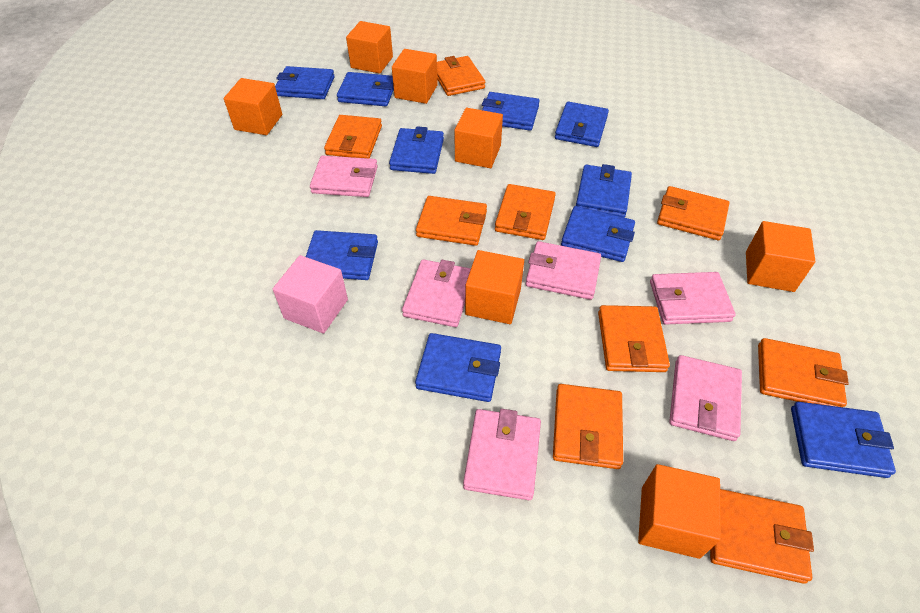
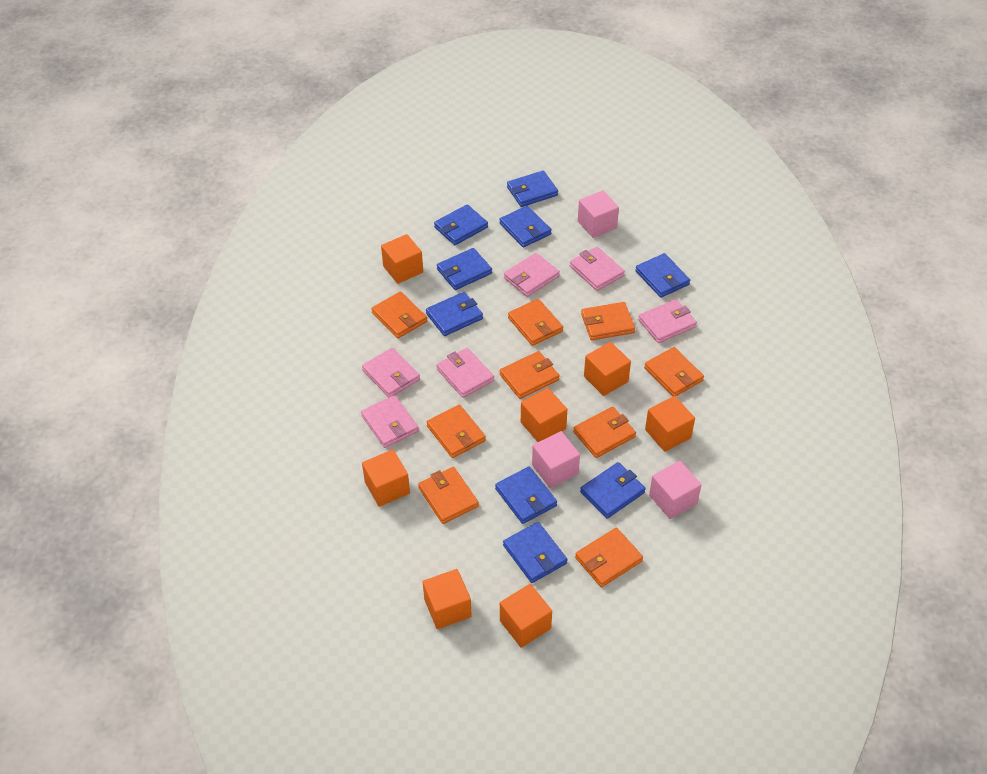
blue wallet: 10 -> 9
pink cube: 1 -> 3

